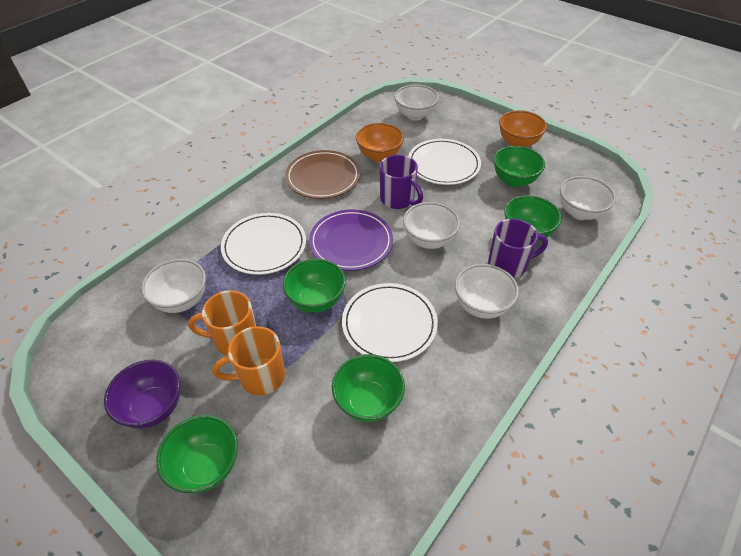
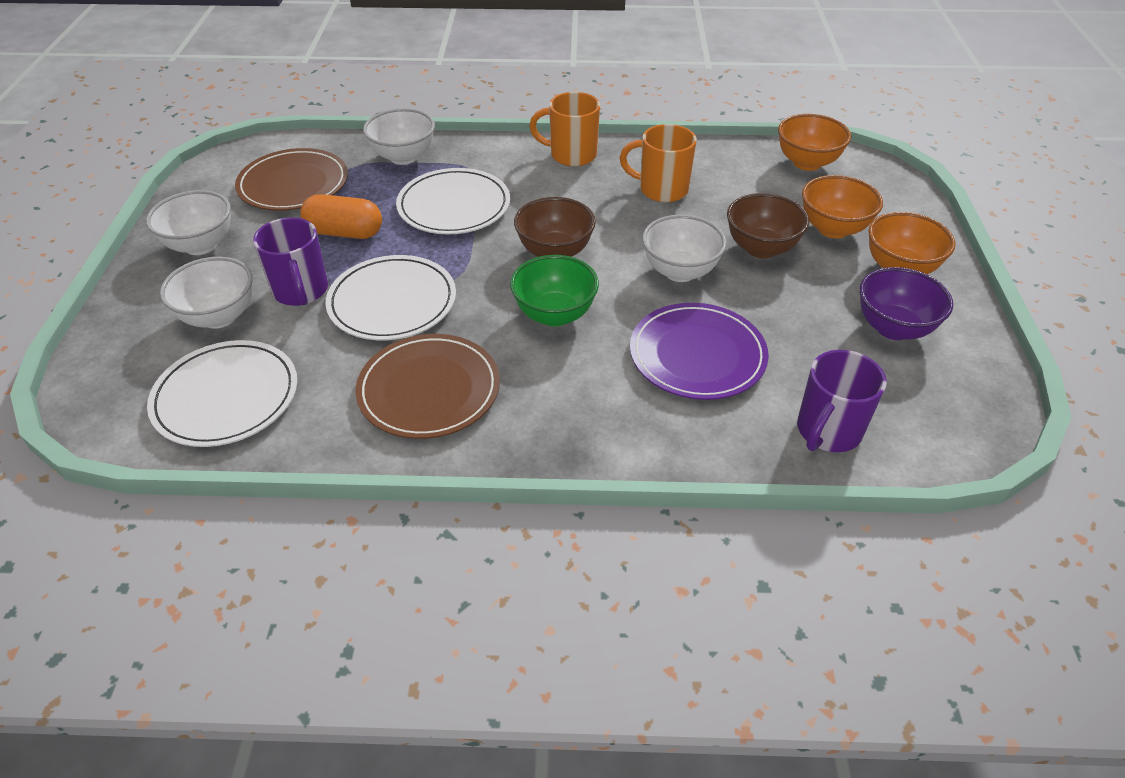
brown bowl: 0 -> 2
brown plate: 1 -> 2
green bowl: 5 -> 1
orange bowl: 2 -> 3
orange capsule: 0 -> 1
white bowl: 5 -> 4

